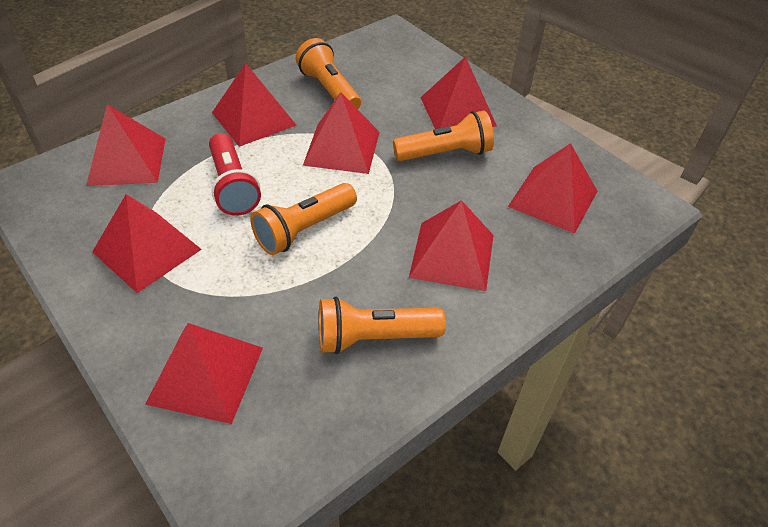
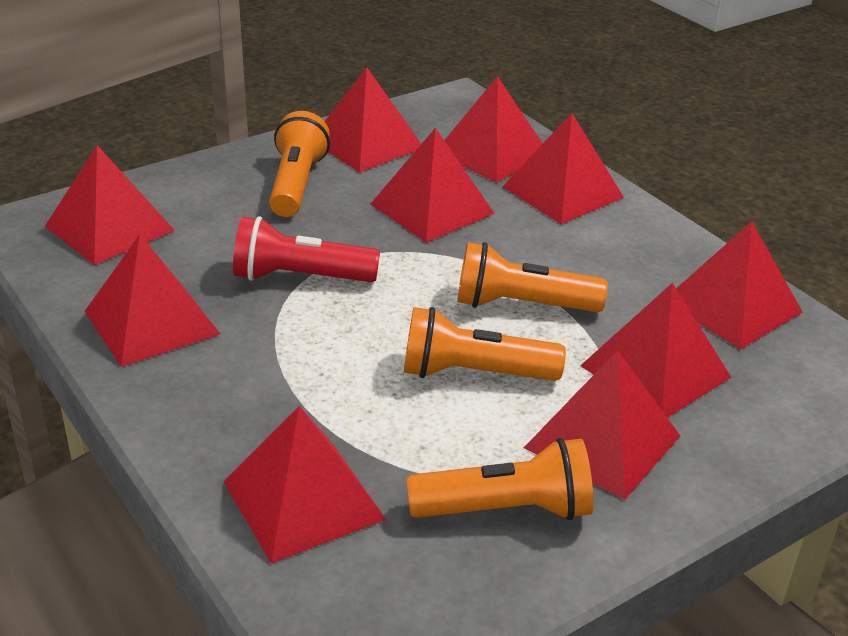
red pyramid: 8 -> 10

